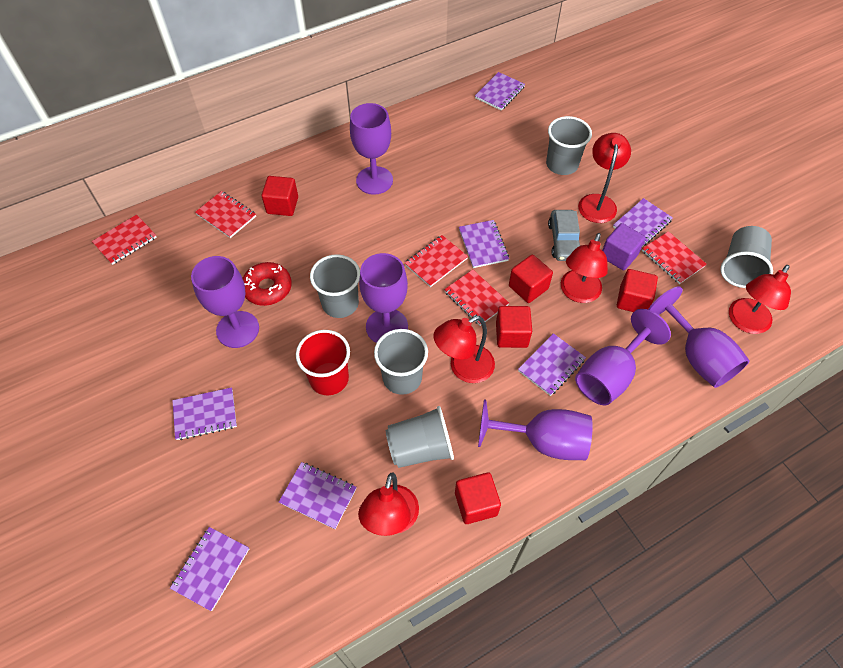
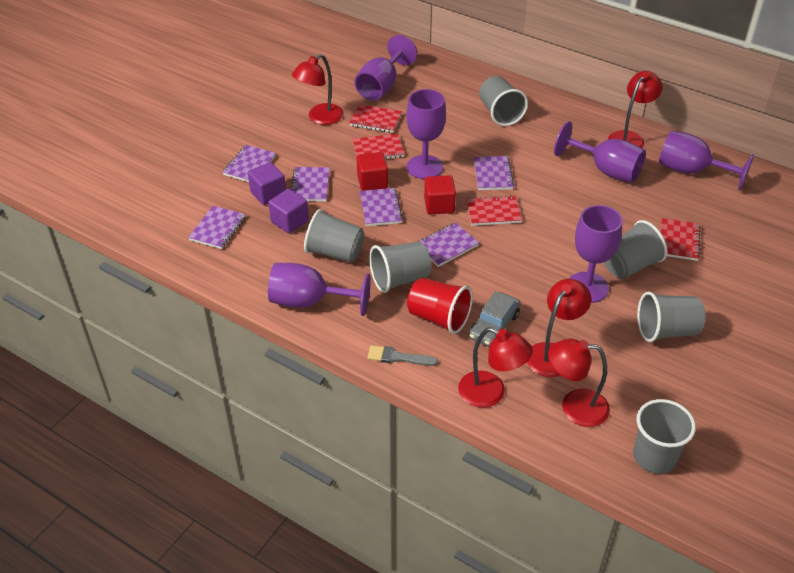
grey brush: 0 -> 1
grey cup: 5 -> 6
purple cube: 1 -> 2
purple notebook: 7 -> 6
red cube: 5 -> 2
red donut: 1 -> 0
red notebook: 5 -> 4

